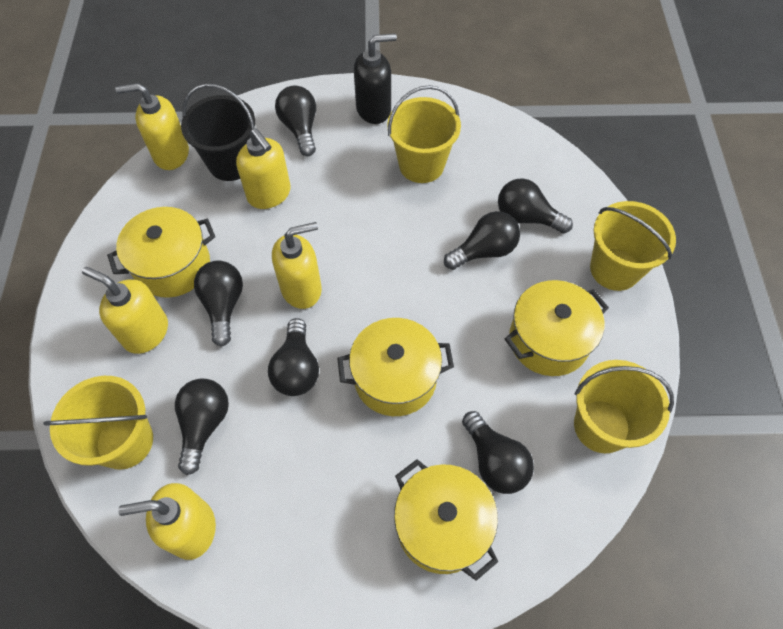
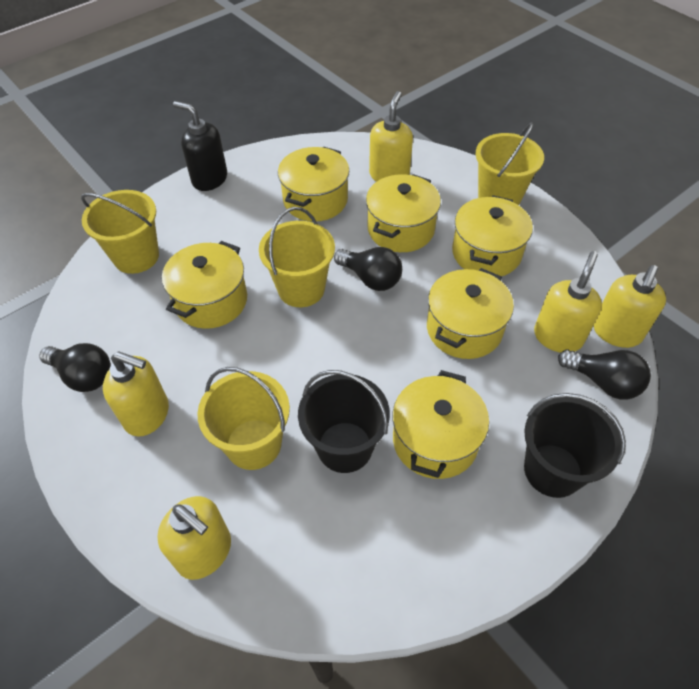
black bucket: 1 -> 2
black light bulb: 7 -> 3
yellow pot: 4 -> 6

